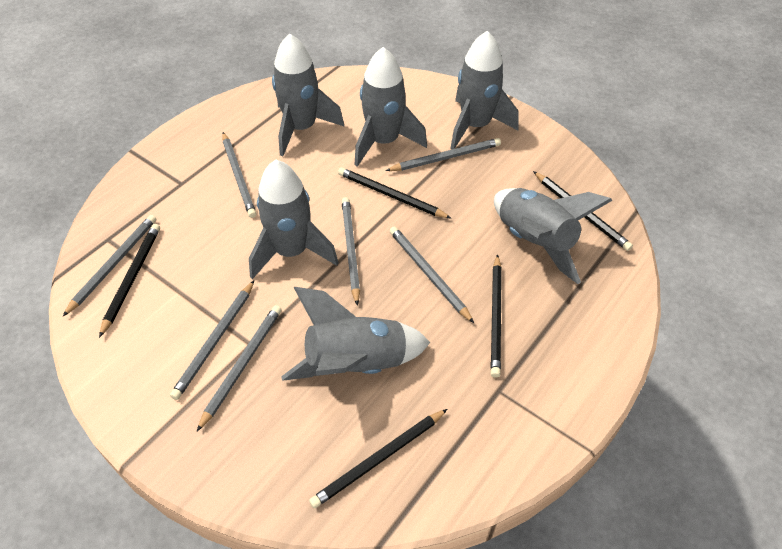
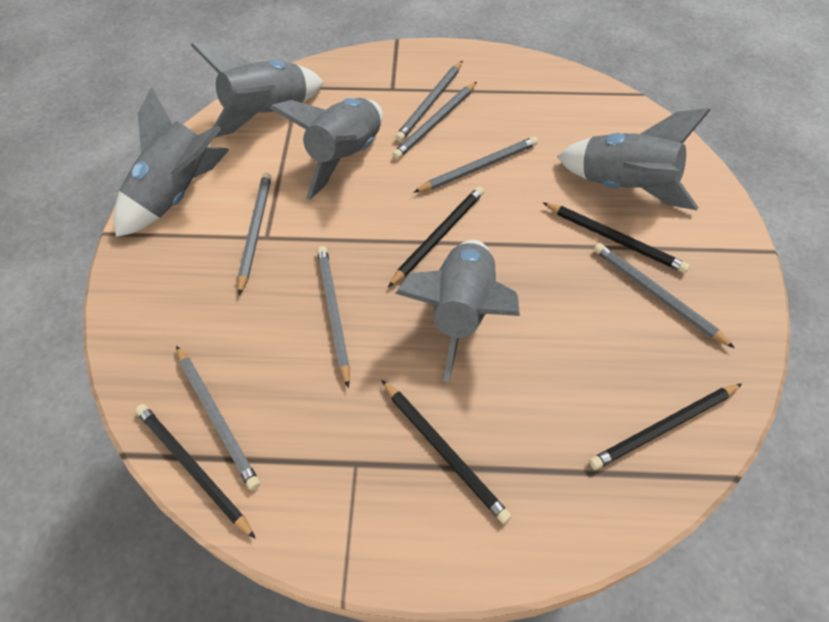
grey rocket: 6 -> 5

